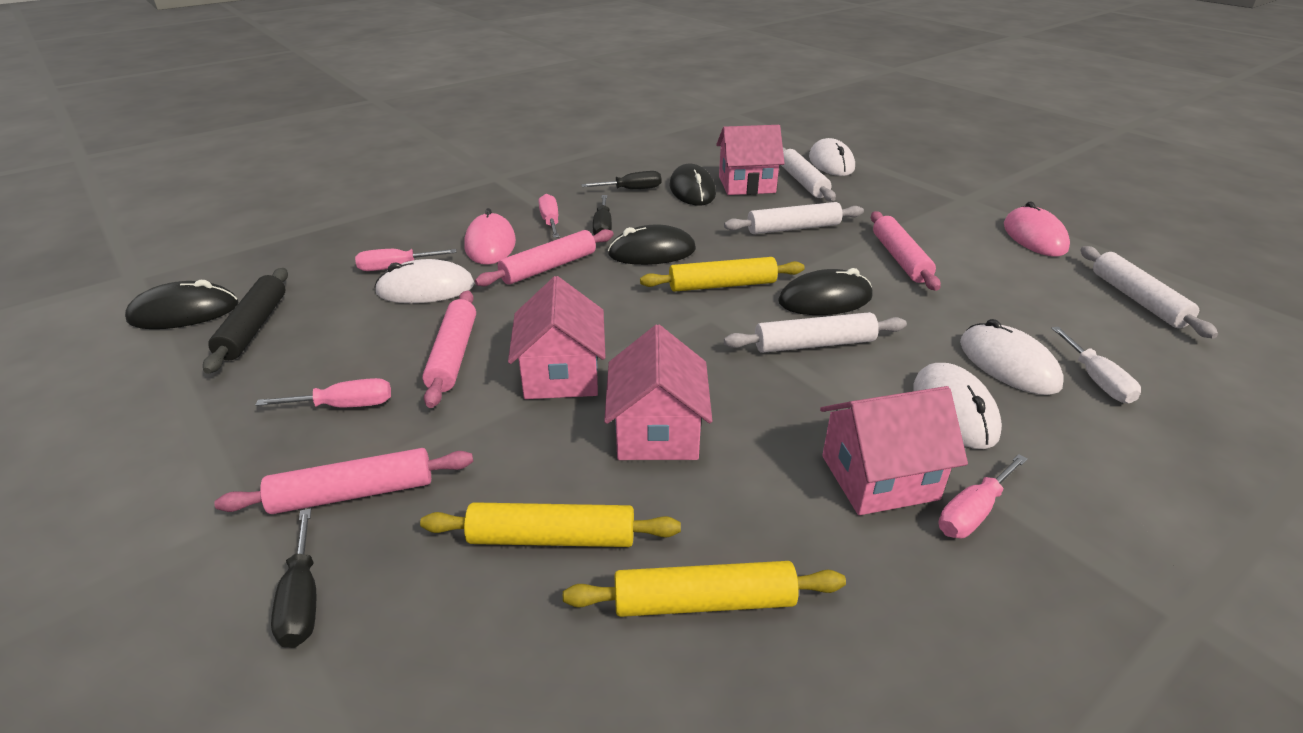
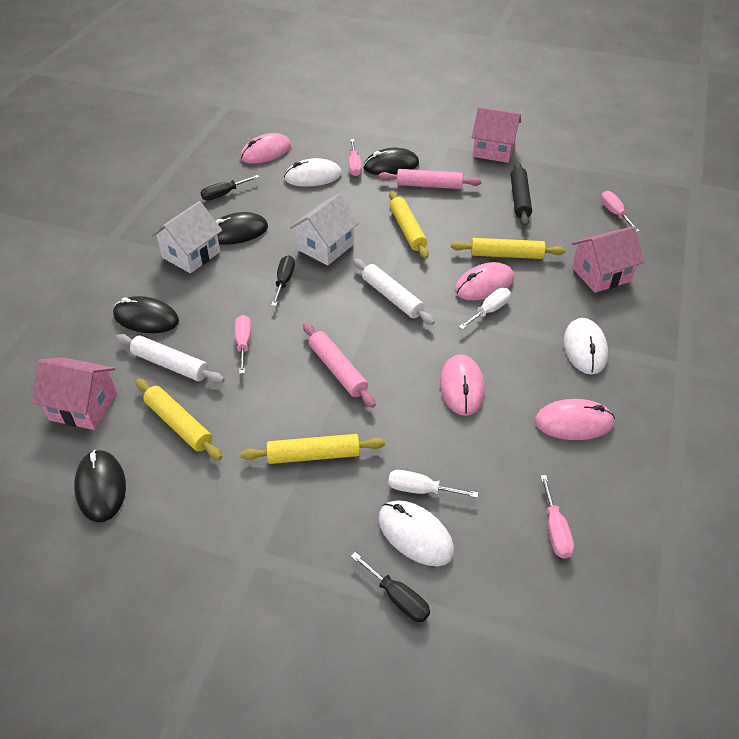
pink house: 4 -> 3
pink mouse: 2 -> 4
pink rolling pin: 4 -> 2
white house: 0 -> 2
white mouse: 4 -> 3
white rolling pin: 4 -> 2
white screwdriver: 1 -> 2
yellow rolling pin: 3 -> 4

